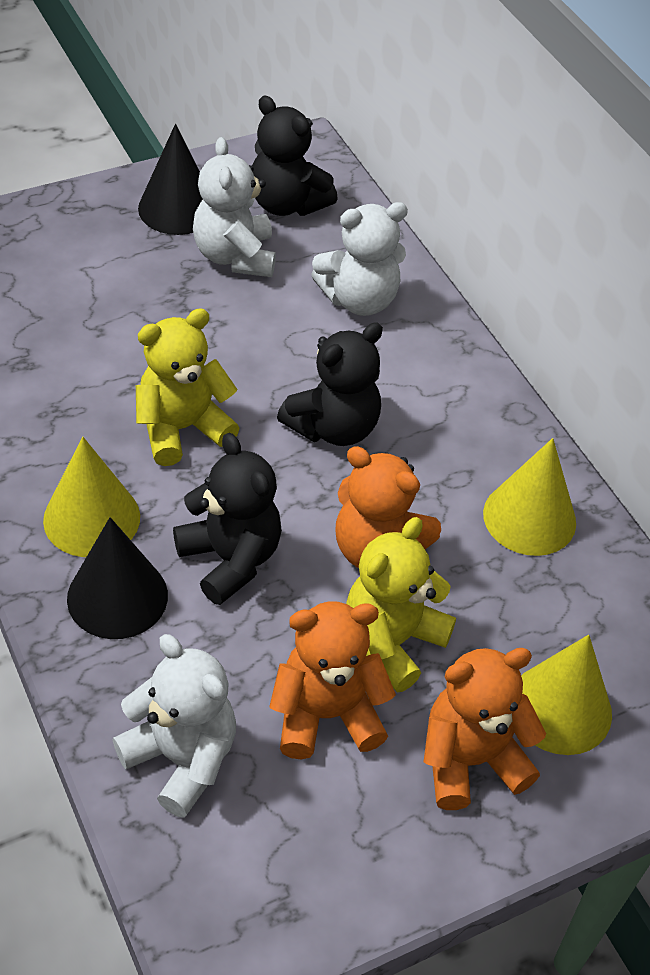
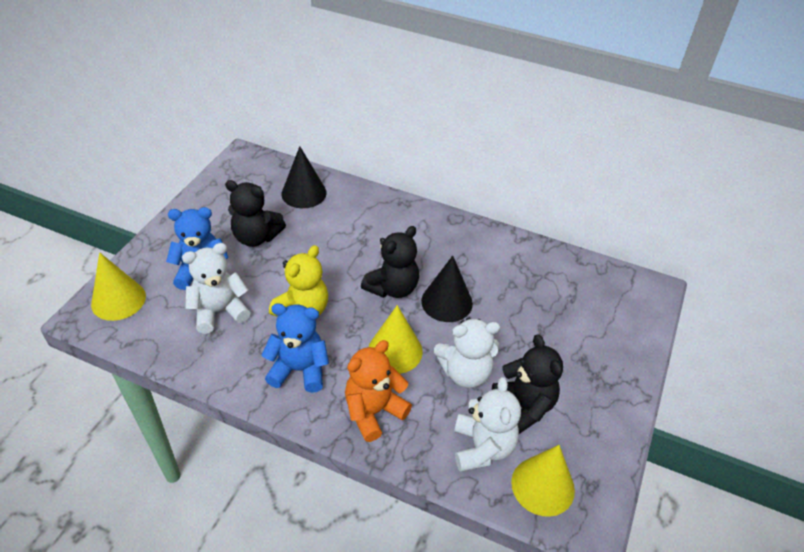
blue teddy bear: 0 -> 2
orange teddy bear: 3 -> 1
yellow teddy bear: 2 -> 1

